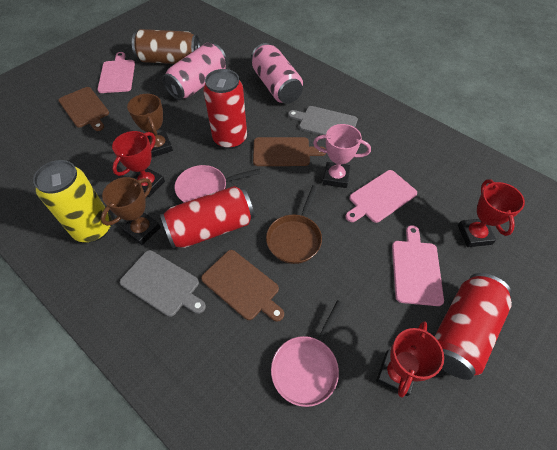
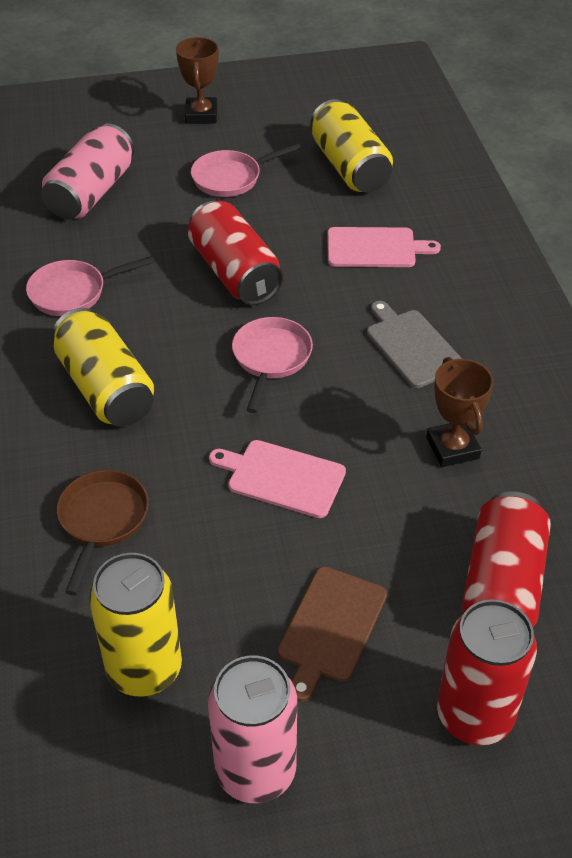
brown can: 1 -> 0
brown cutting board: 3 -> 1
grey cutting board: 2 -> 1
pink cutting board: 3 -> 2
pink pan: 2 -> 3
pink trophy: 1 -> 0
red trophy: 3 -> 0
yellow can: 1 -> 3

